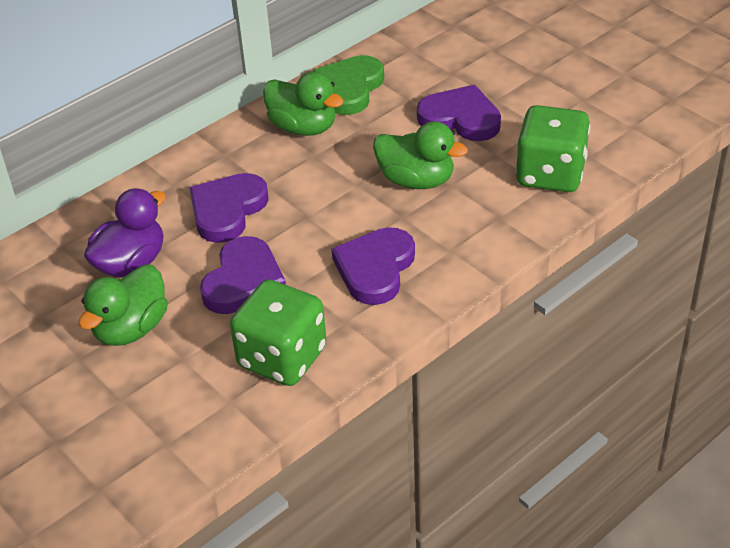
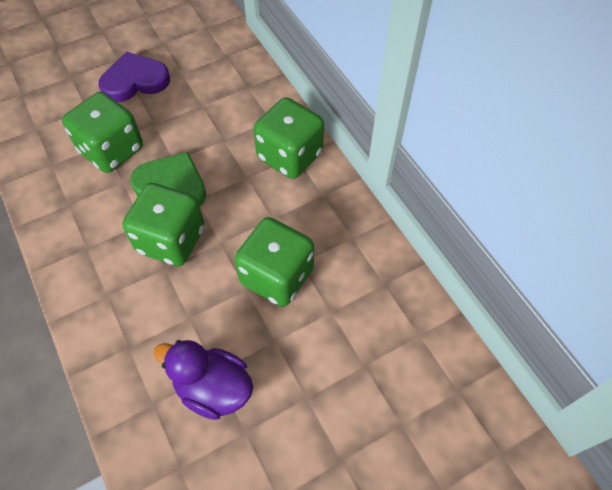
green dice: 2 -> 4
green duck: 3 -> 0
purple heart: 4 -> 1

